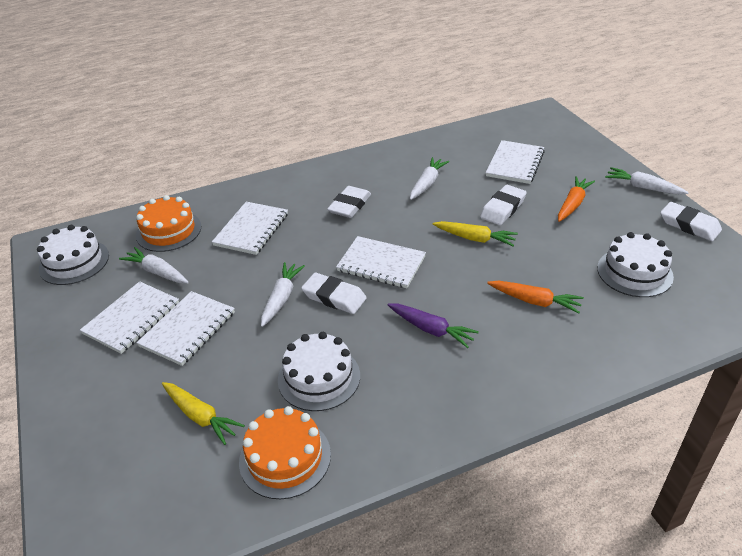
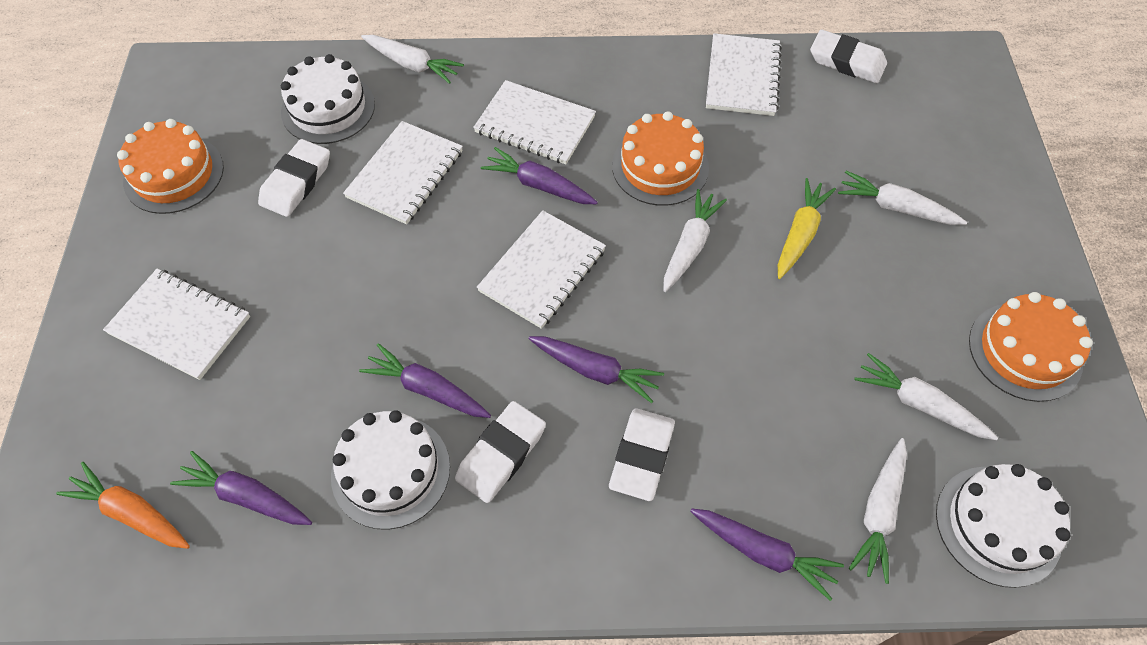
orange cake: 2 -> 3
orange carrot: 2 -> 1
purple carrot: 1 -> 5
white carrot: 4 -> 5
yellow carrot: 2 -> 1

